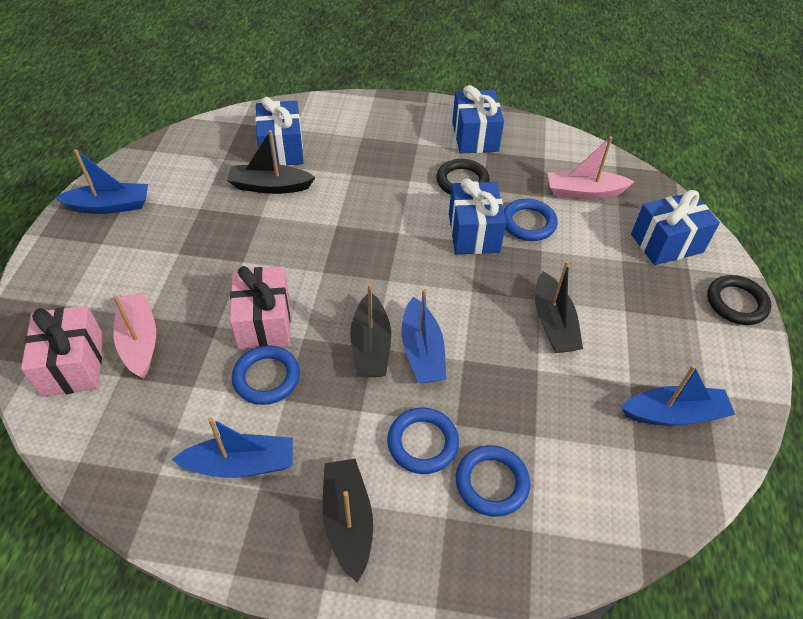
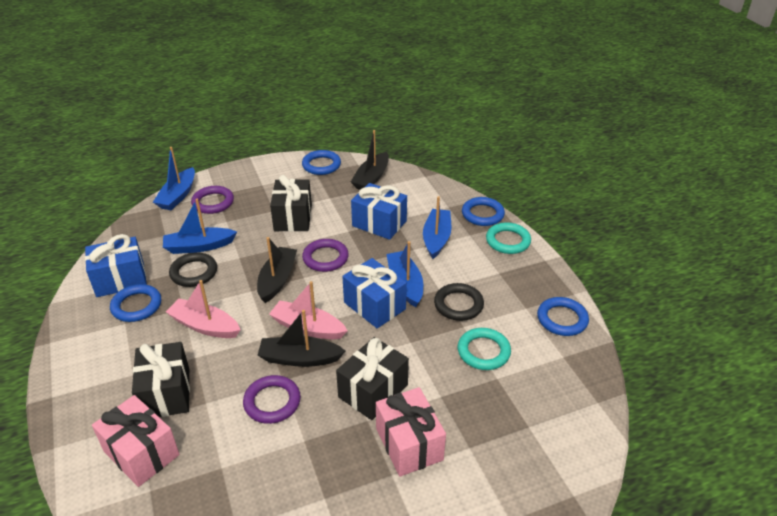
black boat: 4 -> 3
black gift: 0 -> 3
blue gift: 4 -> 3
purple ring: 0 -> 3
turquoise ring: 0 -> 2

